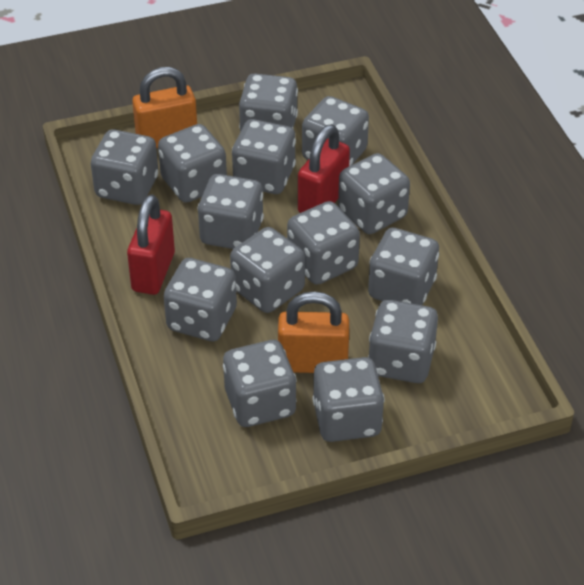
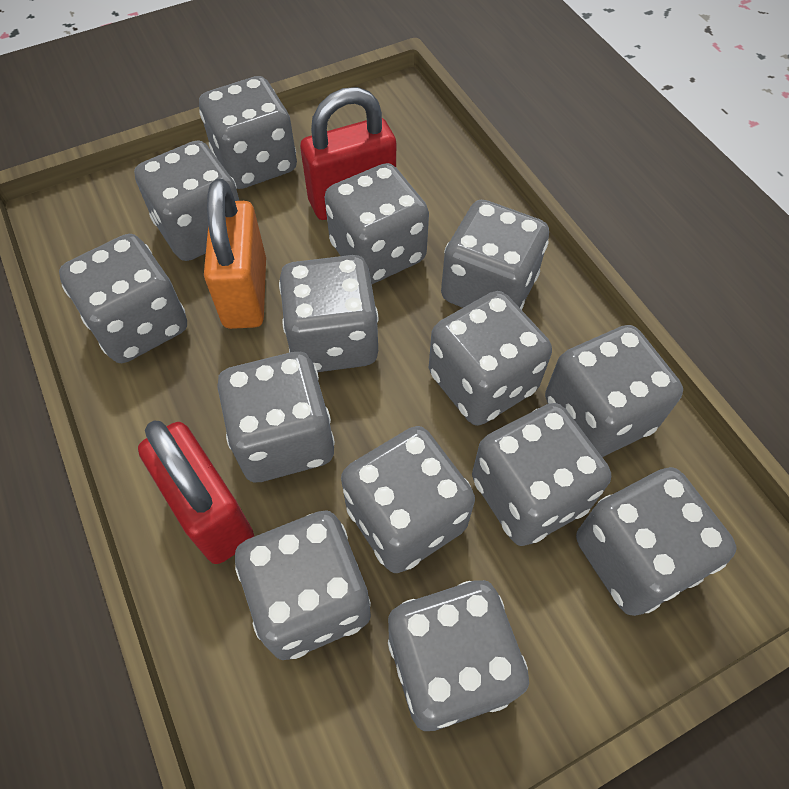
orange padlock: 2 -> 1

